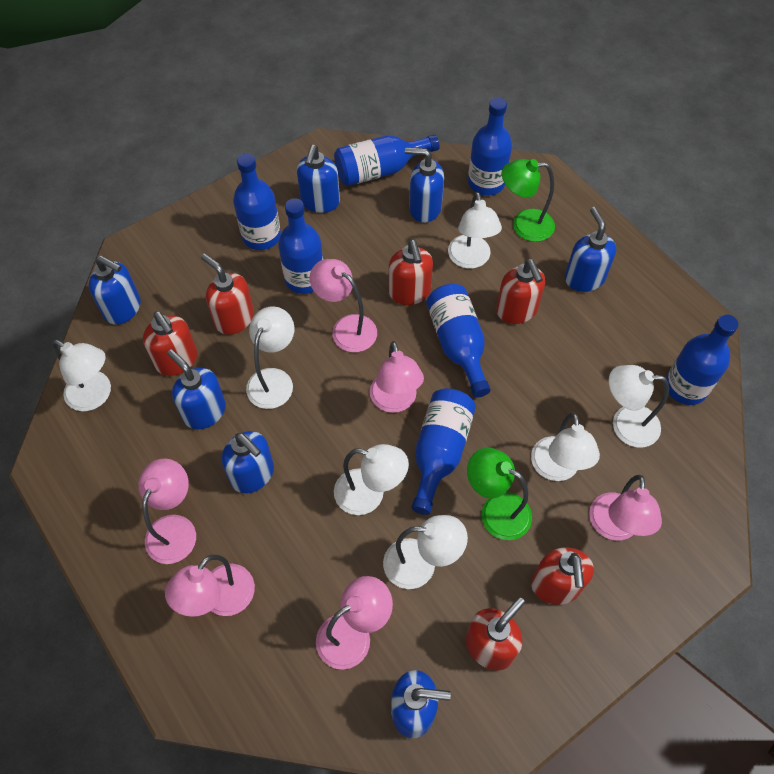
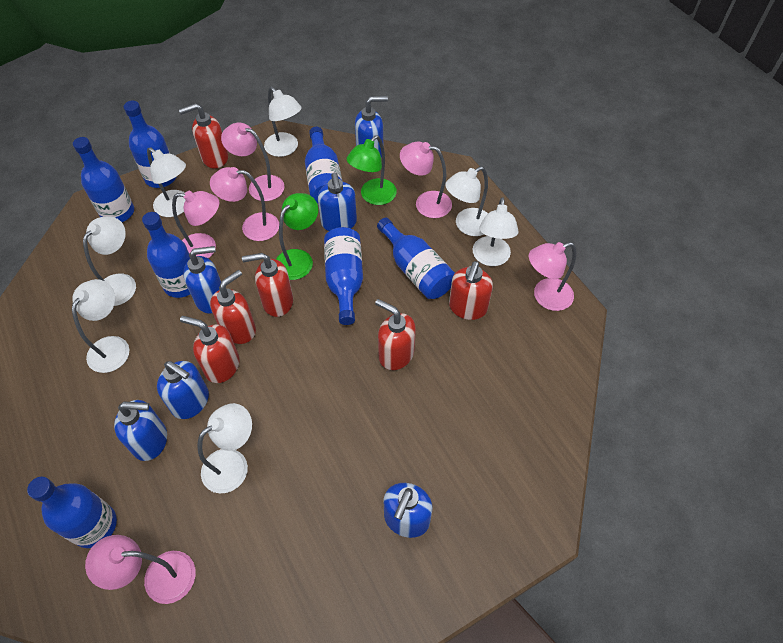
blue soap dispenser: 7 -> 6

